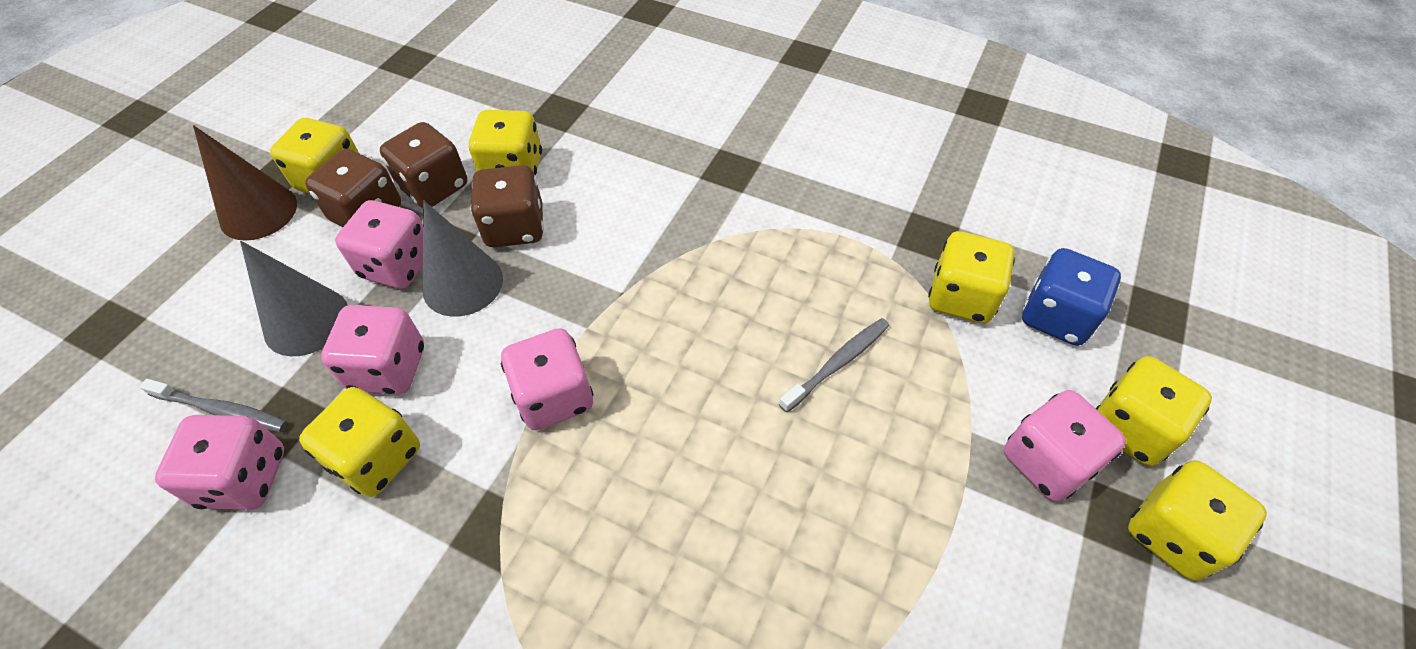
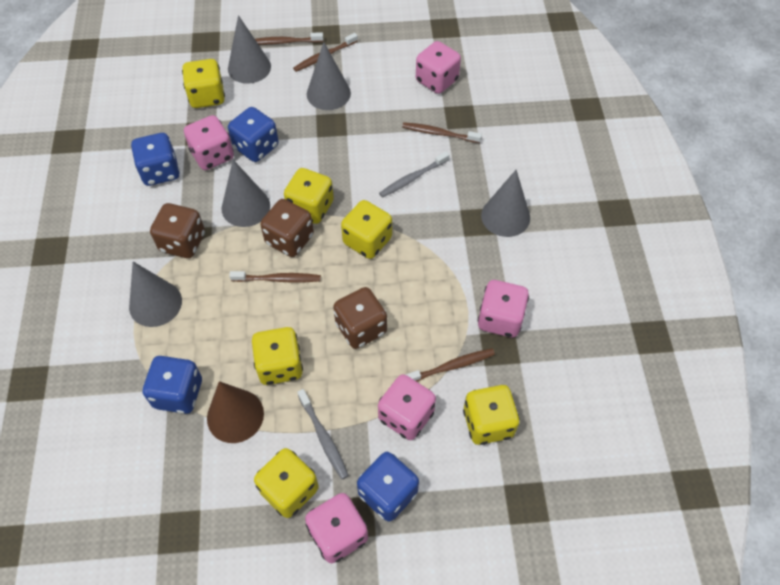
blue dice: 1 -> 4
brown toothbrush: 0 -> 5
grey cone: 2 -> 5

